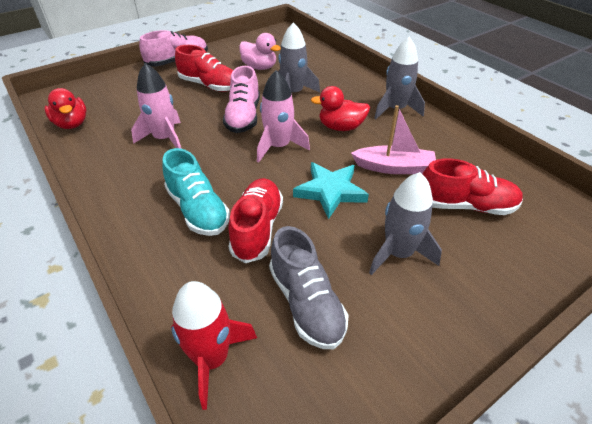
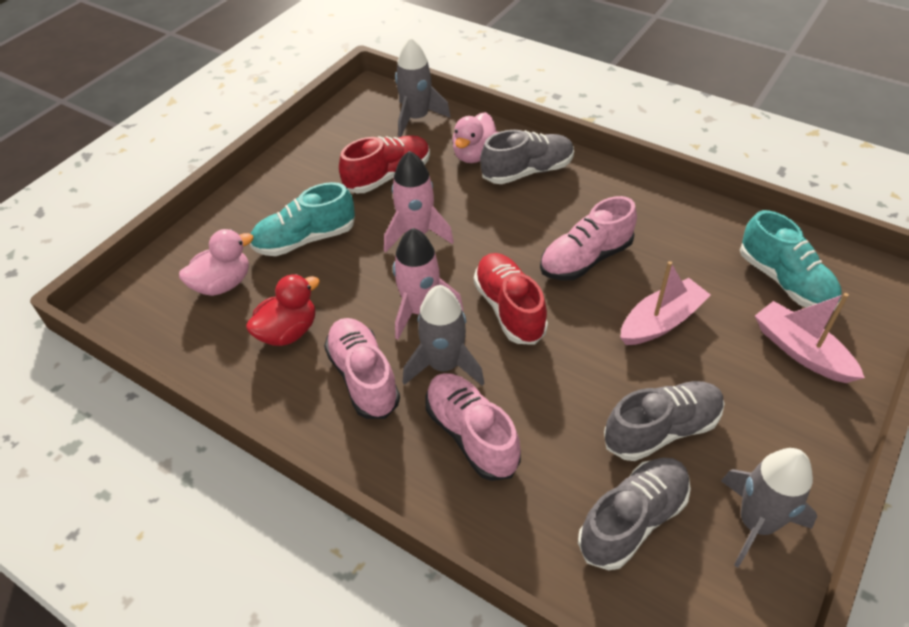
grey shoe: 1 -> 3
pink boat: 1 -> 2
pink duck: 1 -> 2
pink shoe: 2 -> 3
red duck: 2 -> 1
red rocket: 1 -> 0
red shoe: 3 -> 2
turquoise shoe: 1 -> 2
turquoise star: 1 -> 0

